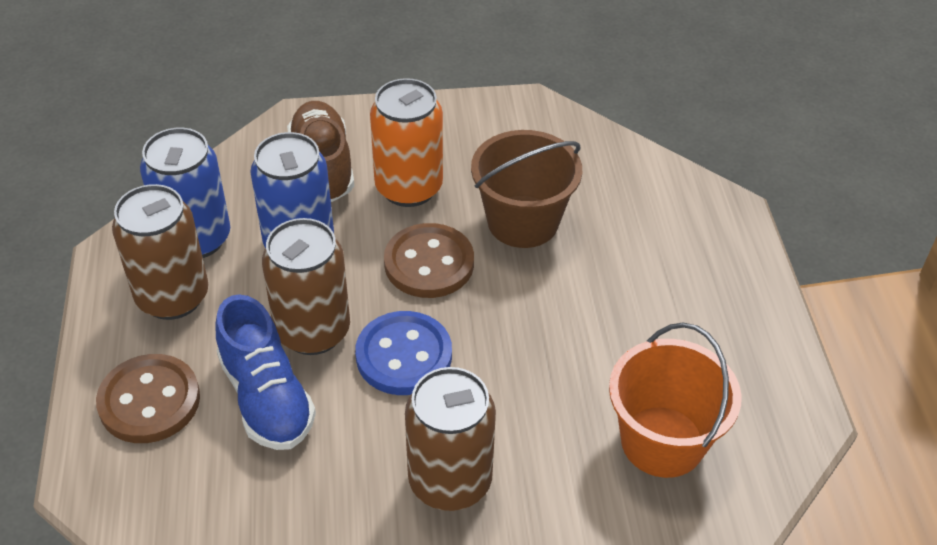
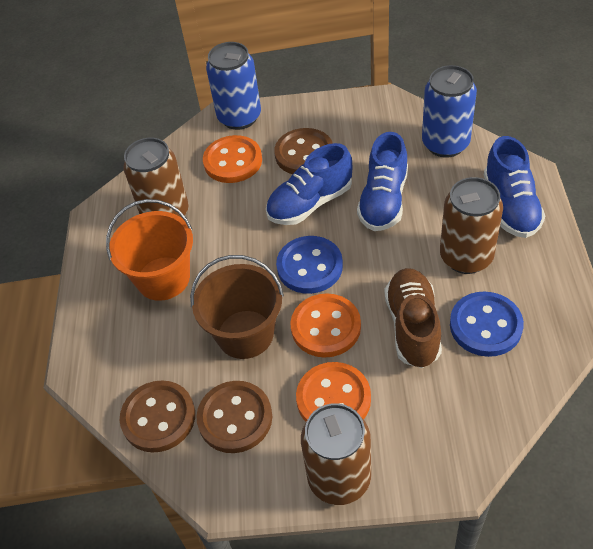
blue button: 1 -> 2
blue shoe: 1 -> 3
brown button: 2 -> 3
orange button: 0 -> 3
orange can: 1 -> 0

